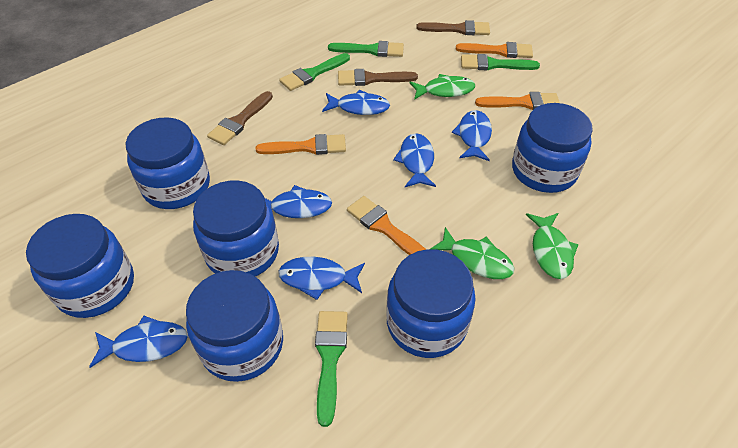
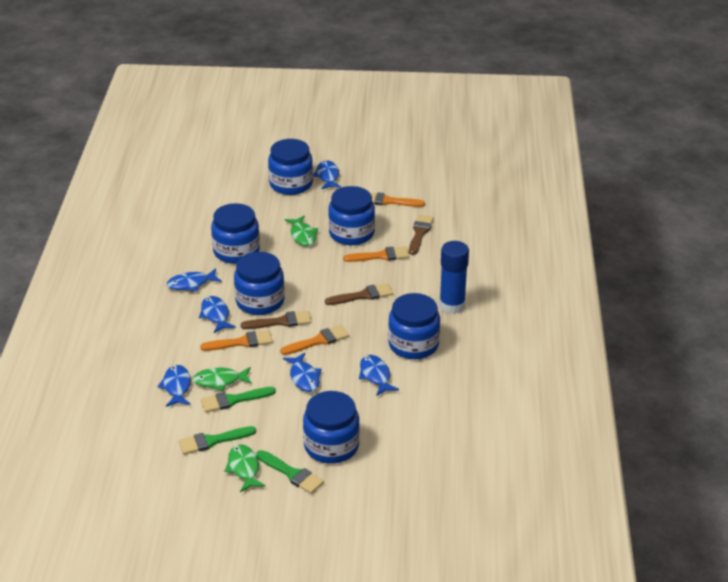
blue glue stick: 0 -> 1
green brush: 4 -> 3

